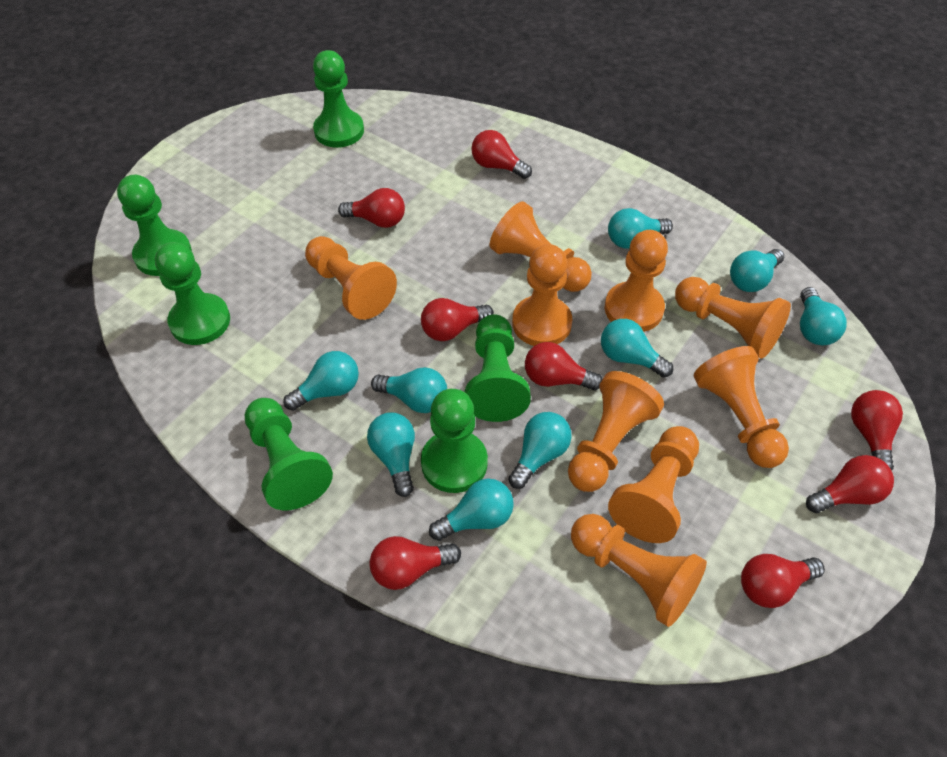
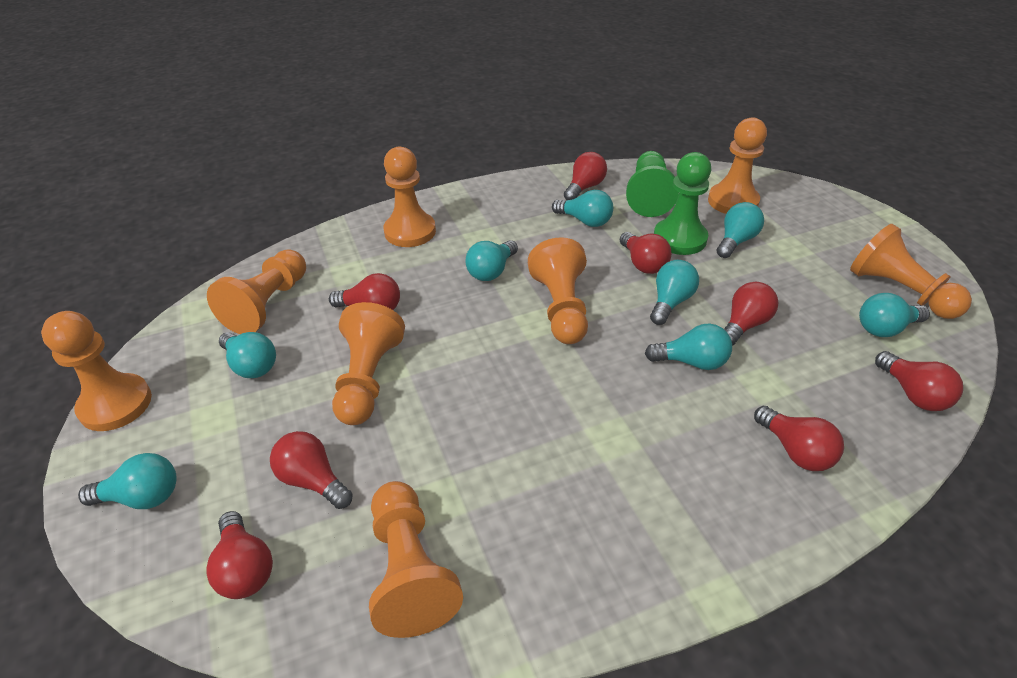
green pawn: 6 -> 2
orange pawn: 9 -> 8
turquoise light bulb: 9 -> 8

